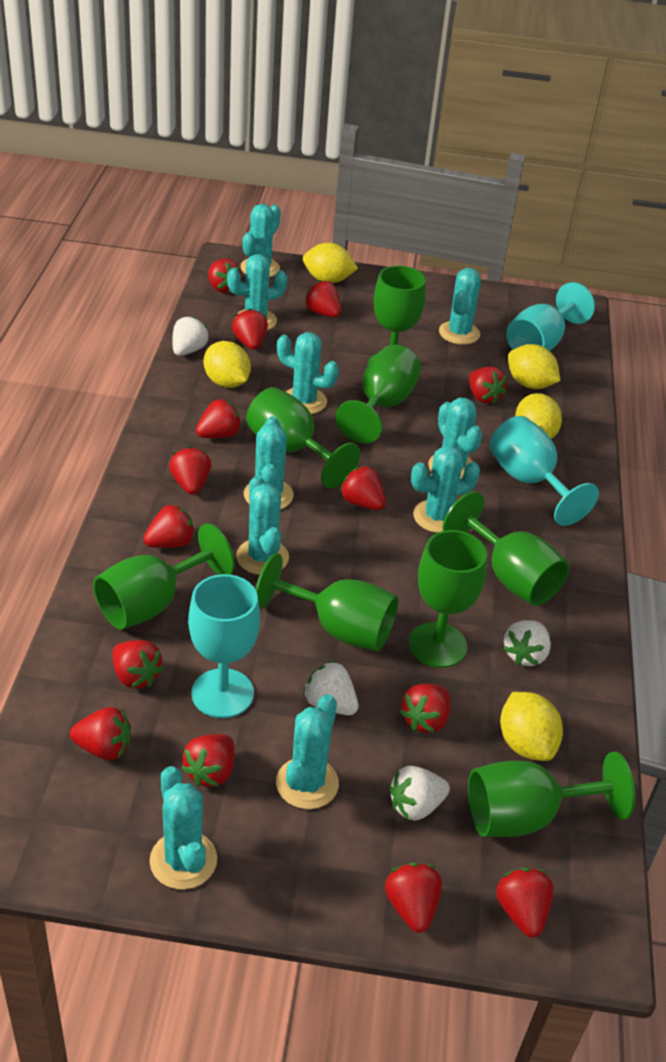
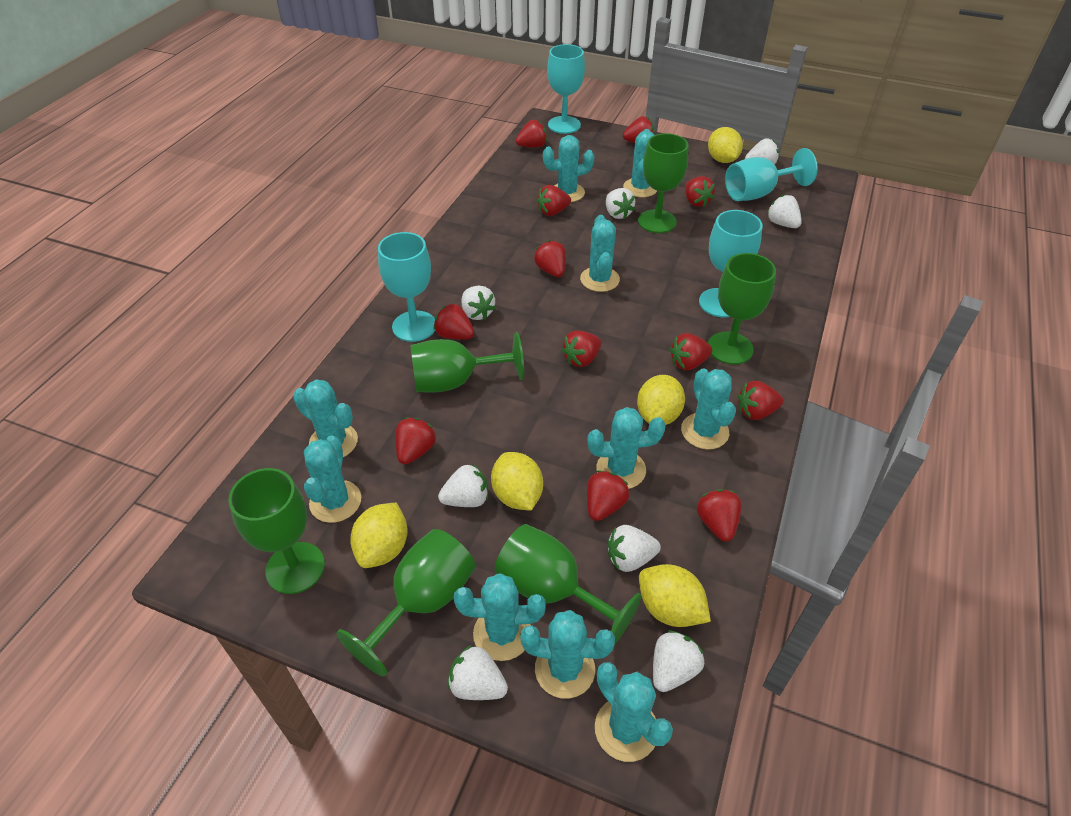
green goblet: 8 -> 6
red strawberry: 14 -> 12
turquoise goblet: 3 -> 4
white strawberry: 4 -> 8

